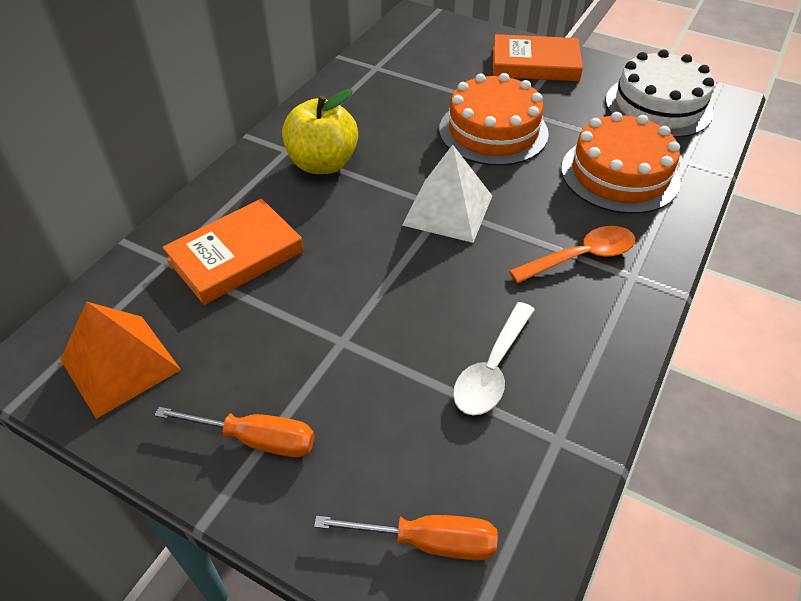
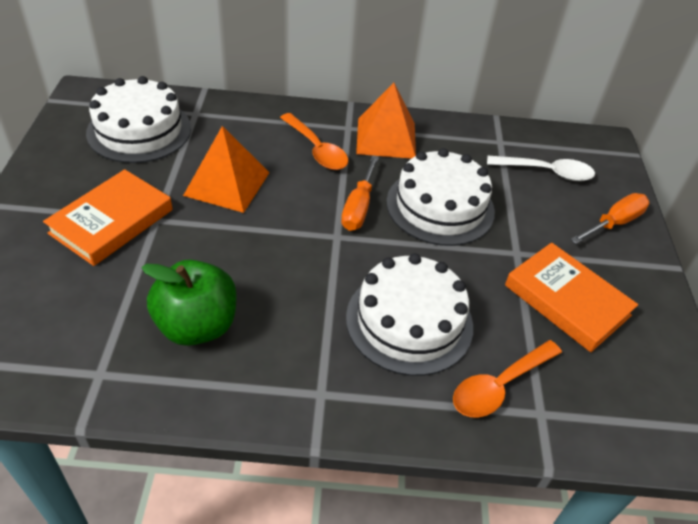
green apple: 0 -> 1
orange cake: 2 -> 0
orange pyramid: 1 -> 2
orange spoon: 1 -> 2
white cake: 1 -> 3
white pyramid: 1 -> 0
yellow apple: 1 -> 0

